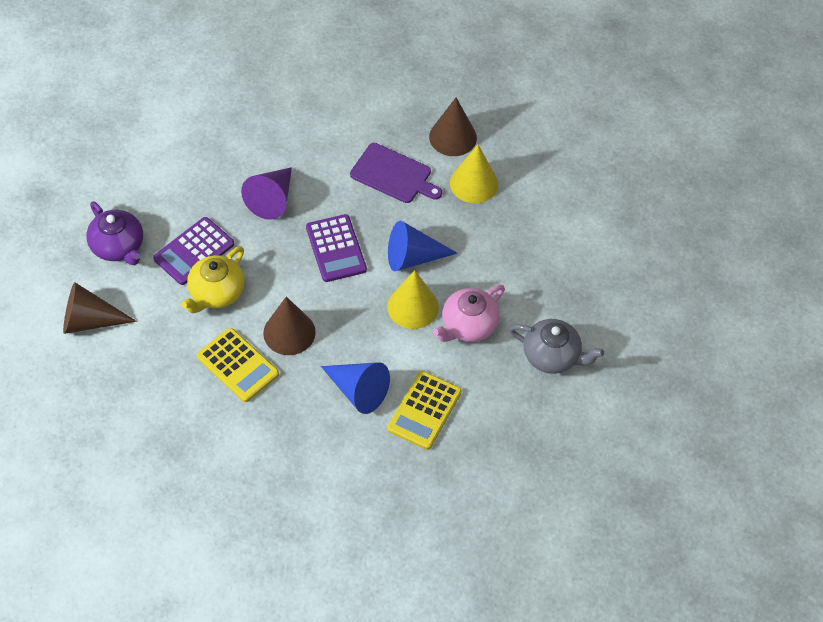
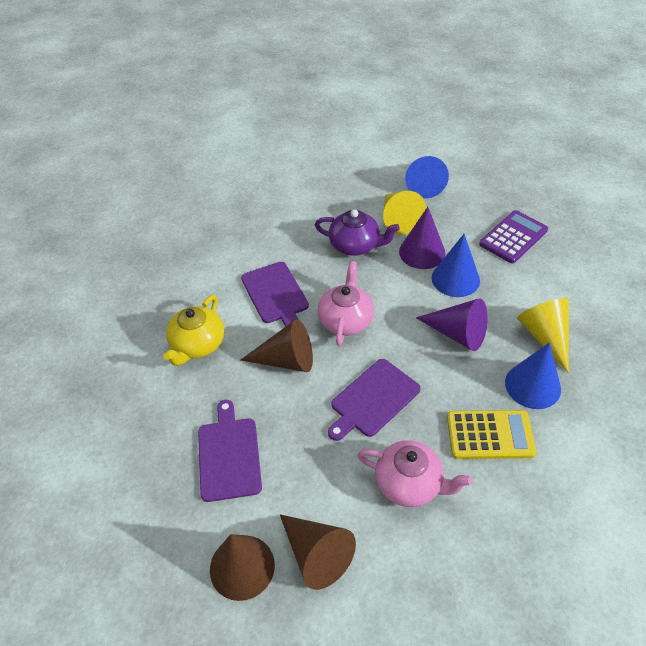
blue cone: 2 -> 3
grey teapot: 1 -> 0
pink teapot: 1 -> 2
purple calculator: 2 -> 1
purple cone: 1 -> 2
purple cutting board: 1 -> 3
yellow calculator: 2 -> 1

